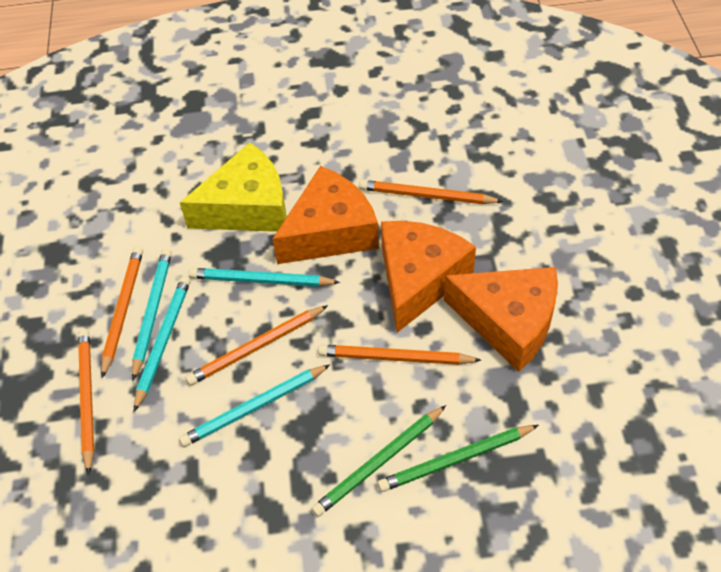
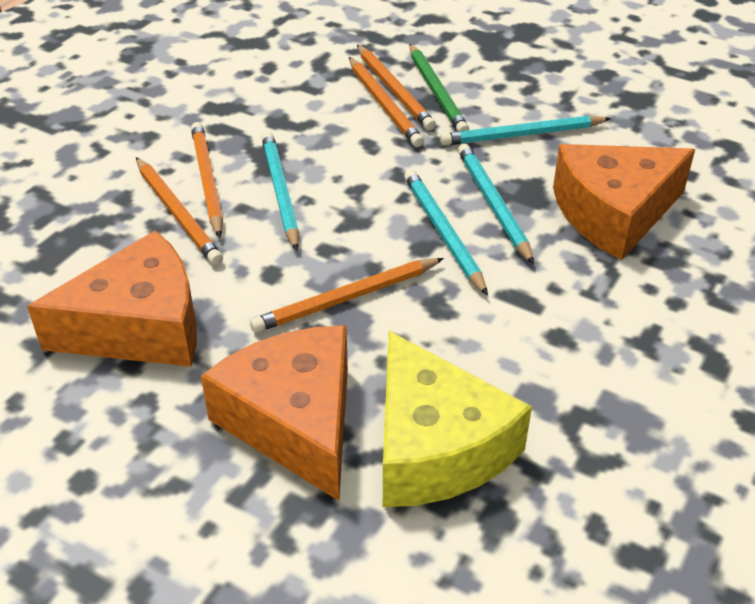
green pencil: 2 -> 1

